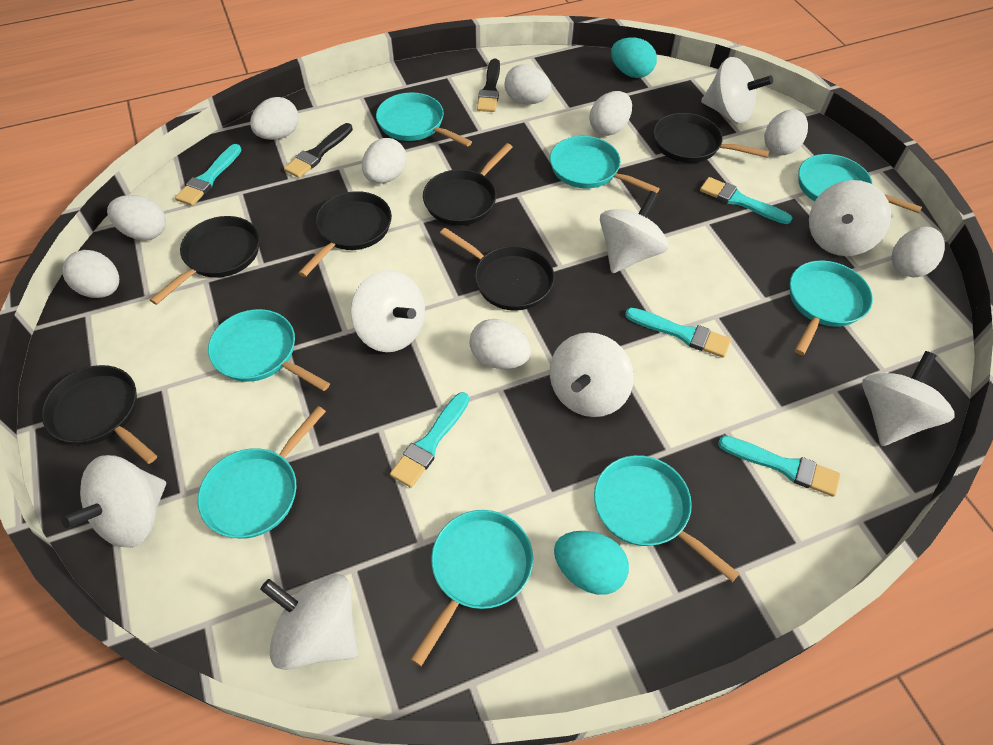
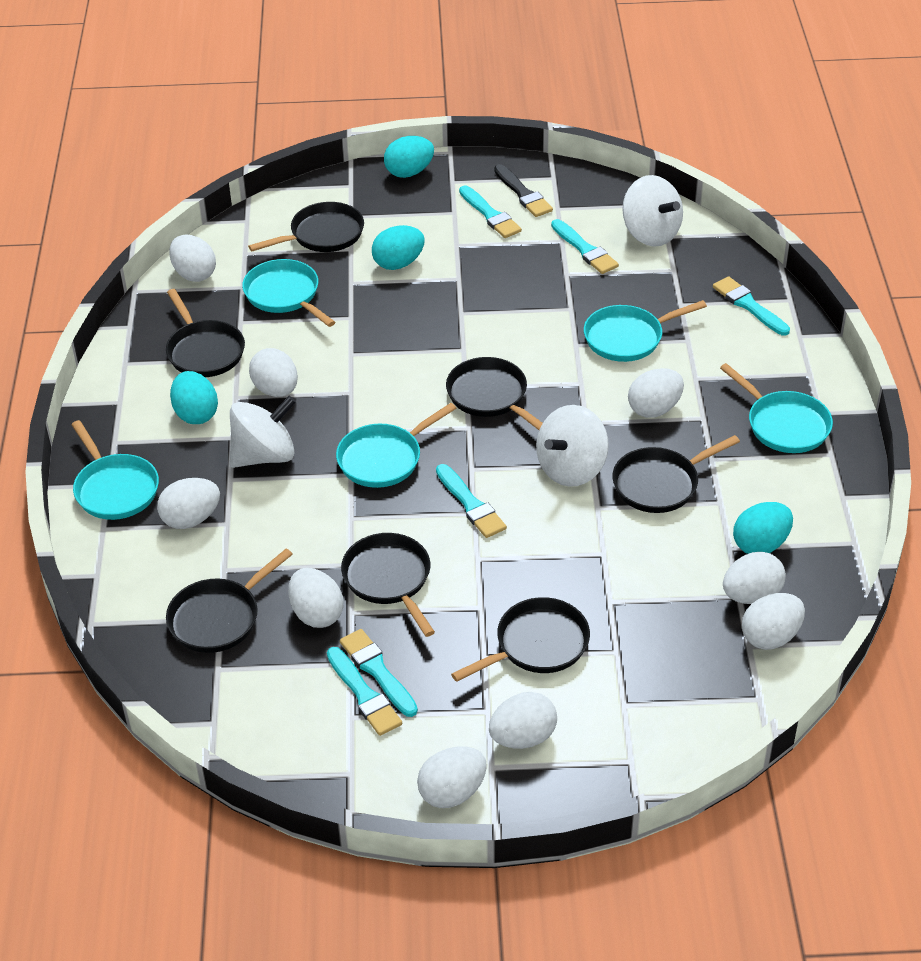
black brush: 2 -> 1
black pan: 6 -> 7
turquoise brush: 5 -> 6
turquoise egg: 2 -> 4
turquoise pan: 8 -> 5
white spinning top: 8 -> 3

